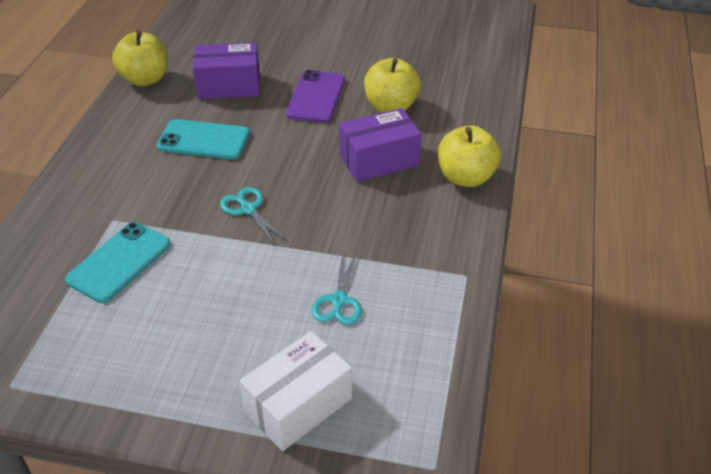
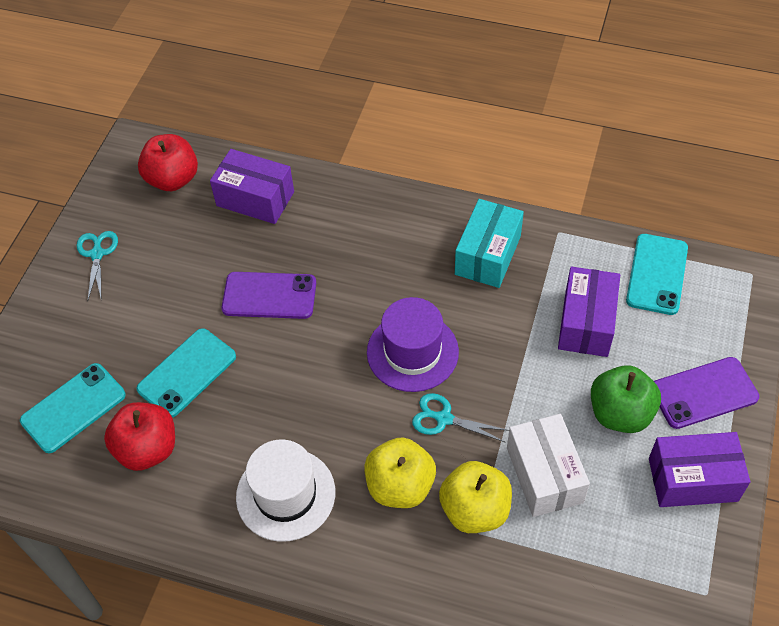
green apple: 0 -> 1
purple box: 2 -> 3
purple hat: 0 -> 1
purple phone: 1 -> 2
red apple: 0 -> 2
turquoise box: 0 -> 1
turquoise phone: 2 -> 3
white hat: 0 -> 1
yellow apple: 3 -> 2

